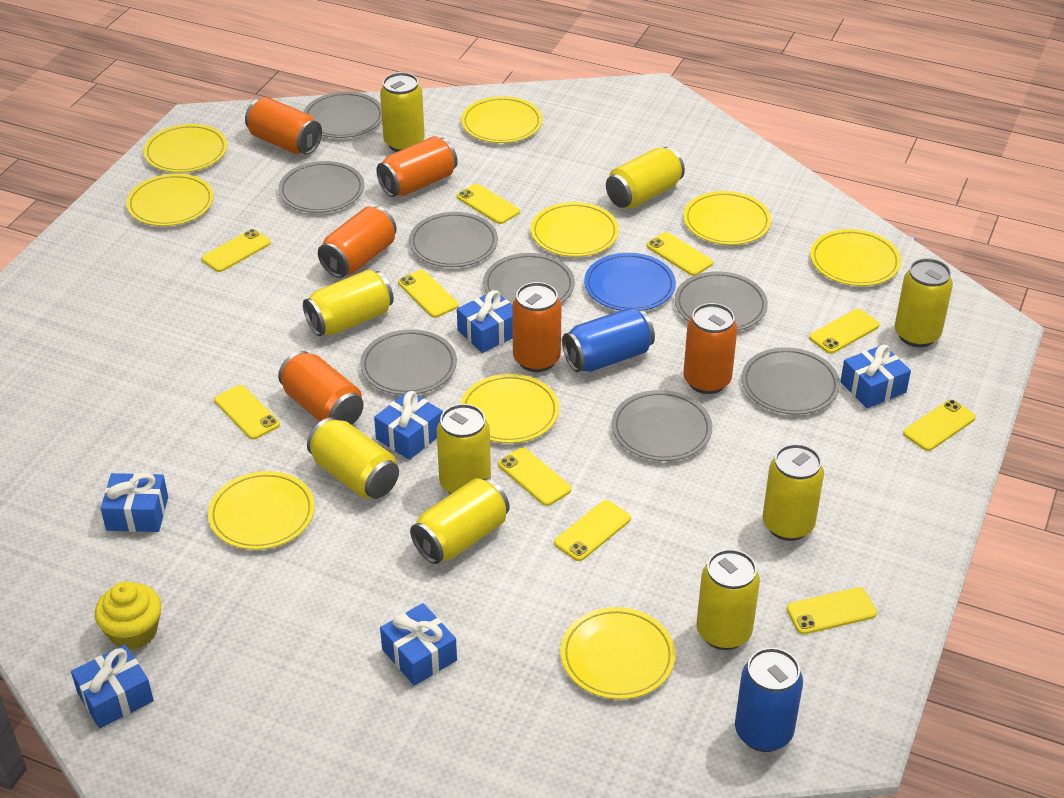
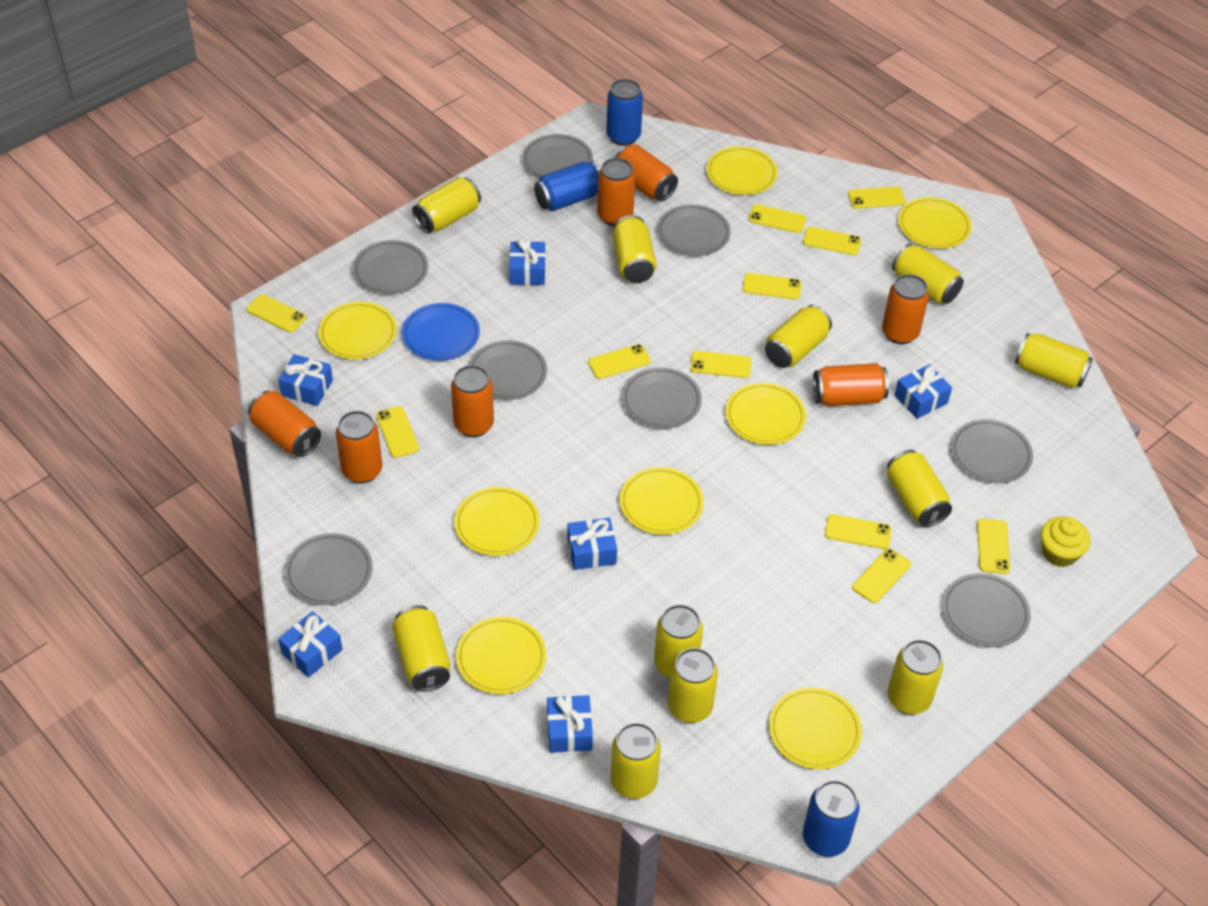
blue can: 2 -> 3
orange can: 6 -> 7
yellow can: 9 -> 11
yellow phone: 10 -> 11
yellow plate: 9 -> 8

